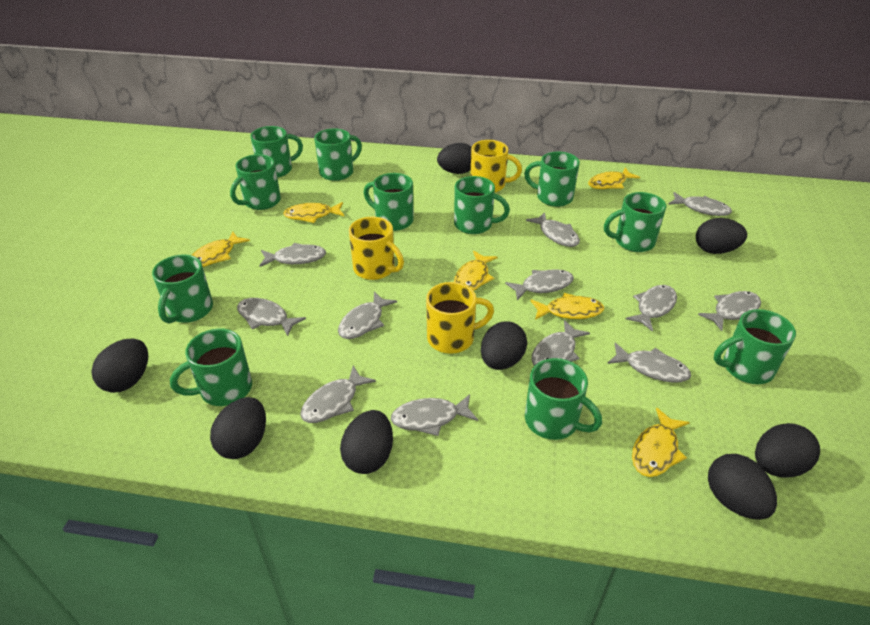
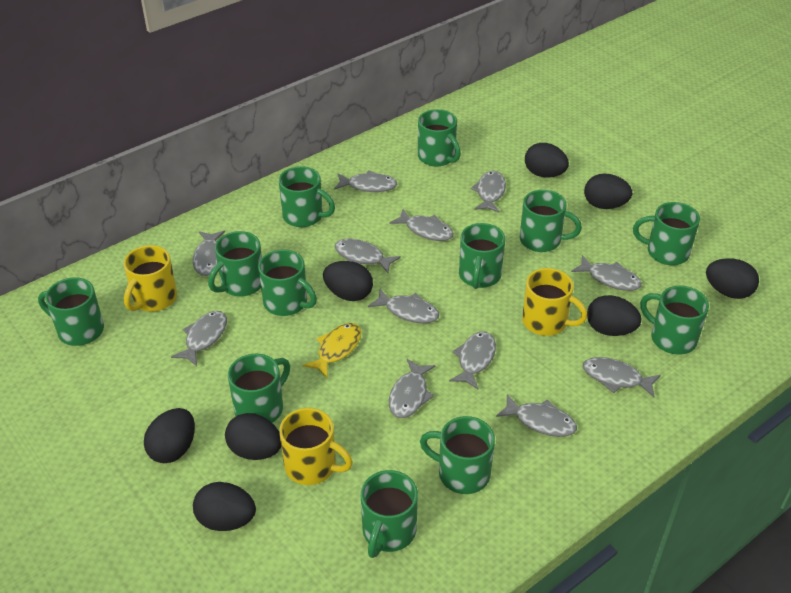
green mug: 11 -> 12
yellow fish: 6 -> 1

